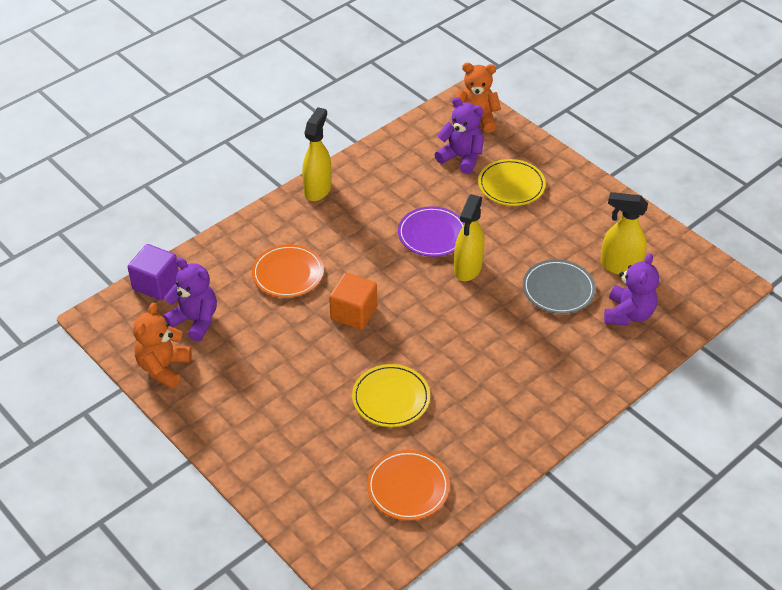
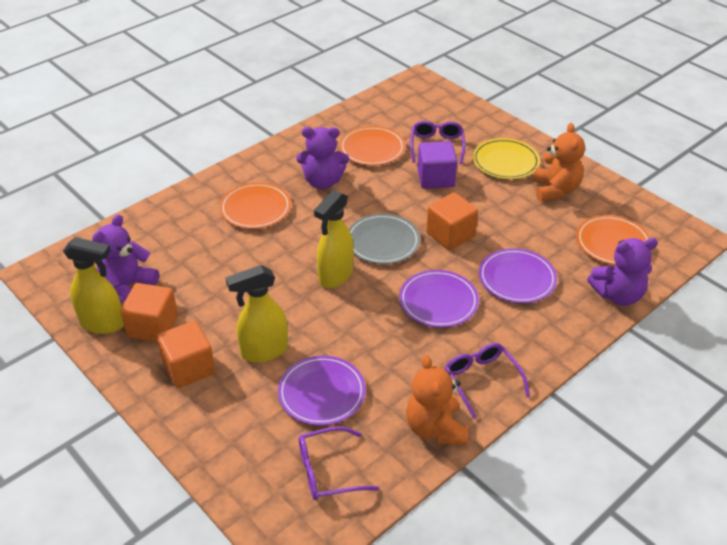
orange cube: 1 -> 3
orange plate: 2 -> 3
purple glasses: 0 -> 3
purple plate: 1 -> 3
yellow plate: 2 -> 1

